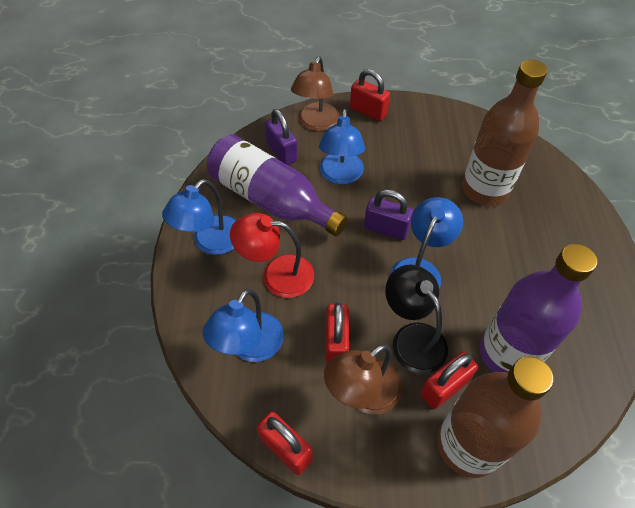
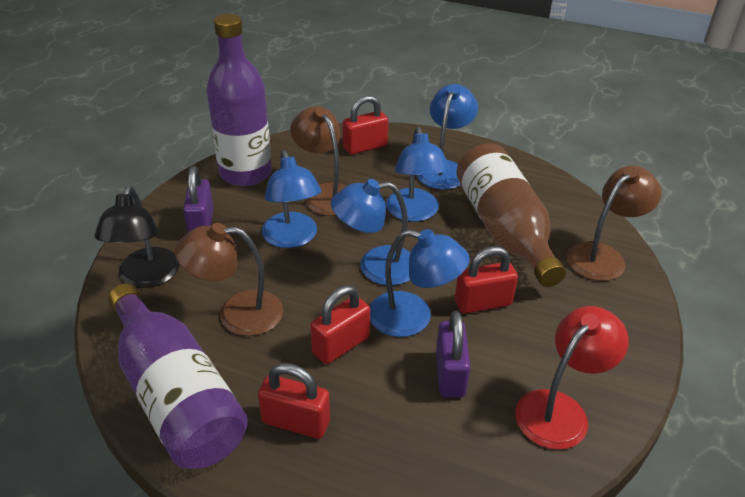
blue lamp: 4 -> 5
brown bottle: 2 -> 1
brown lamp: 2 -> 3

